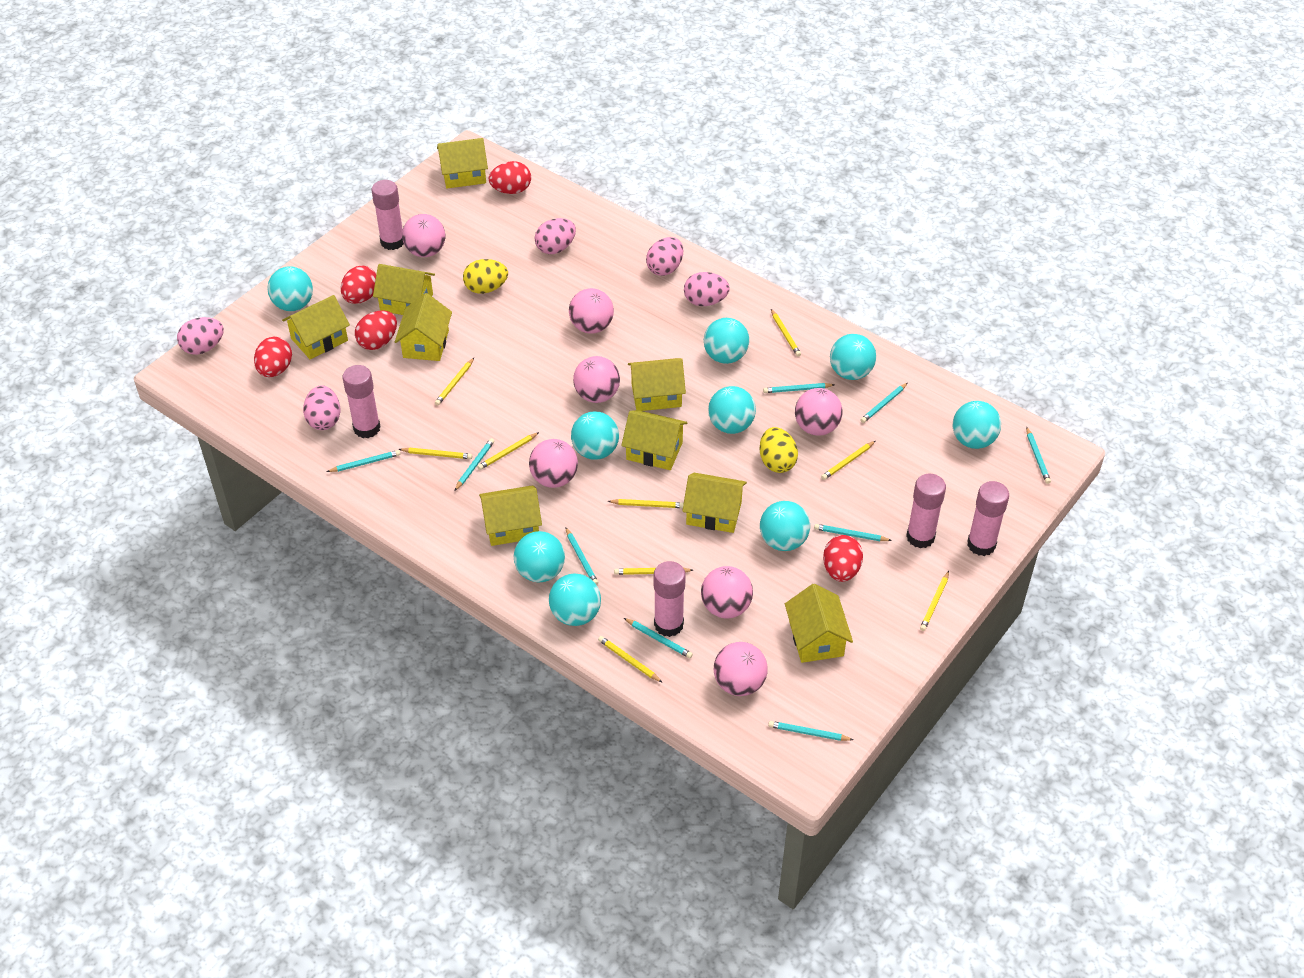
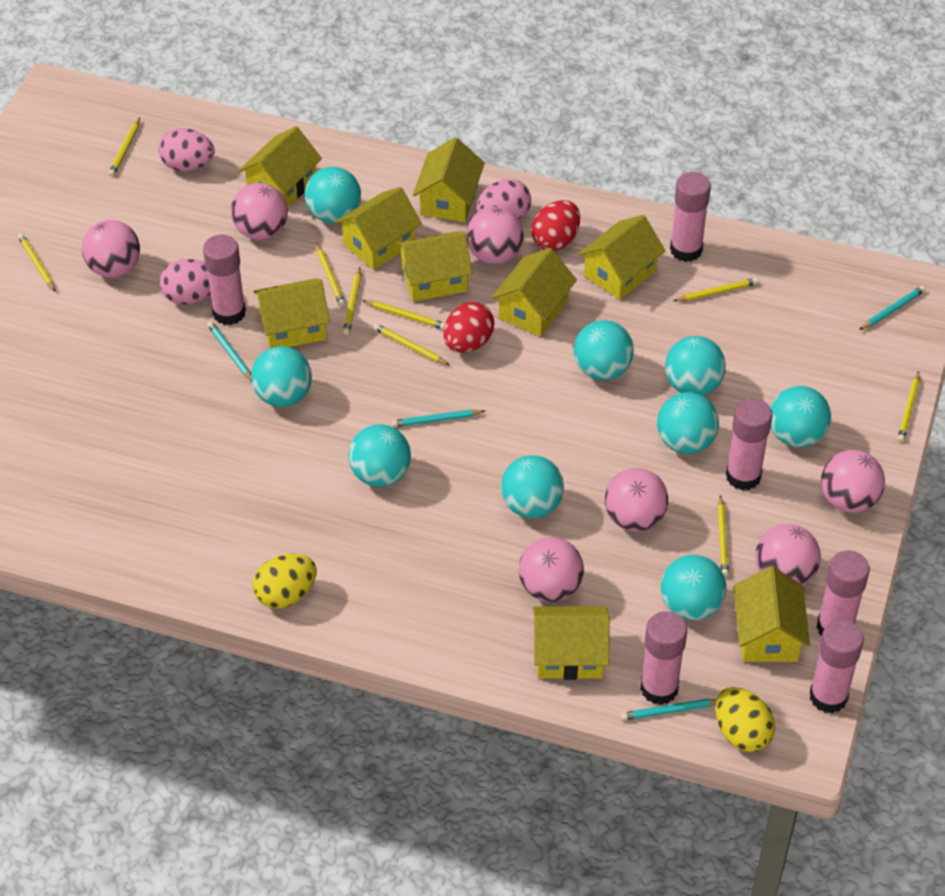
pink egg: 5 -> 3
pink glue stick: 5 -> 6
red egg: 5 -> 2
turquoise pencil: 9 -> 4

